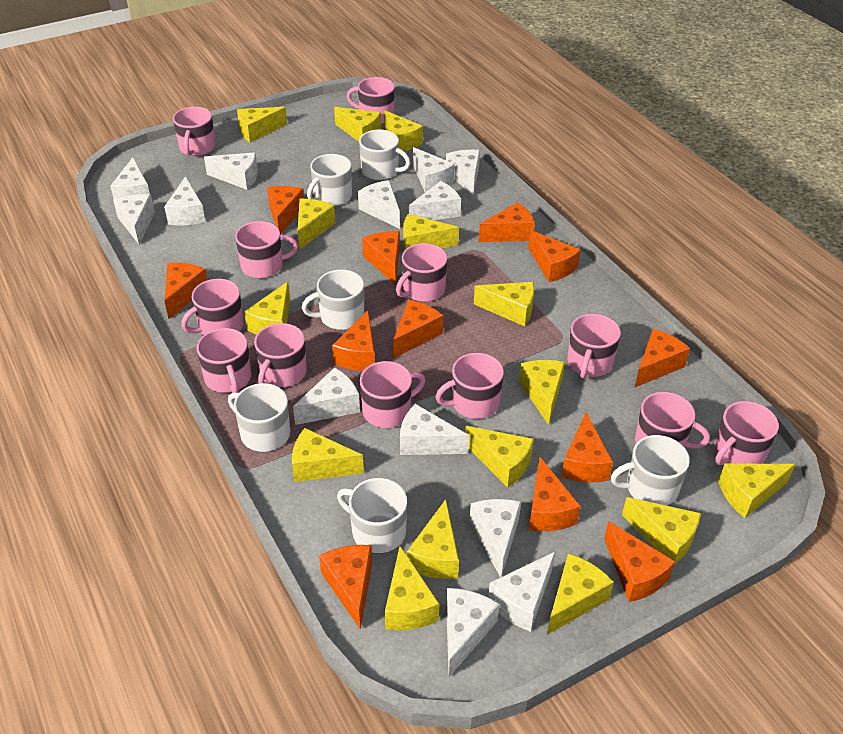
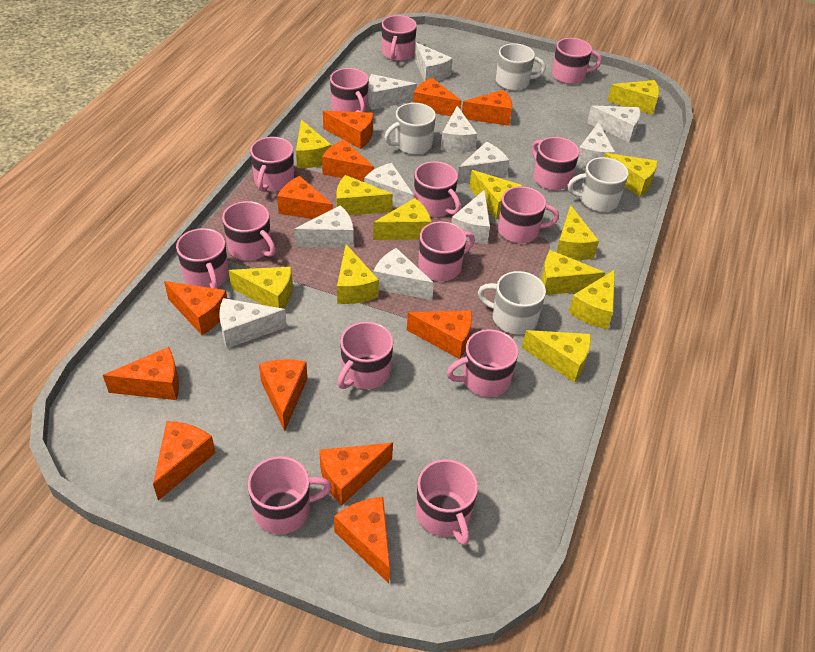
pink mug: 12 -> 14
white cheese: 13 -> 11
white mug: 6 -> 4
yellow cheese: 15 -> 12

